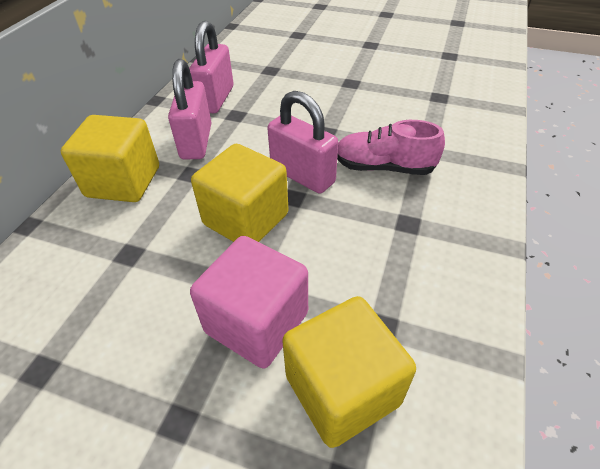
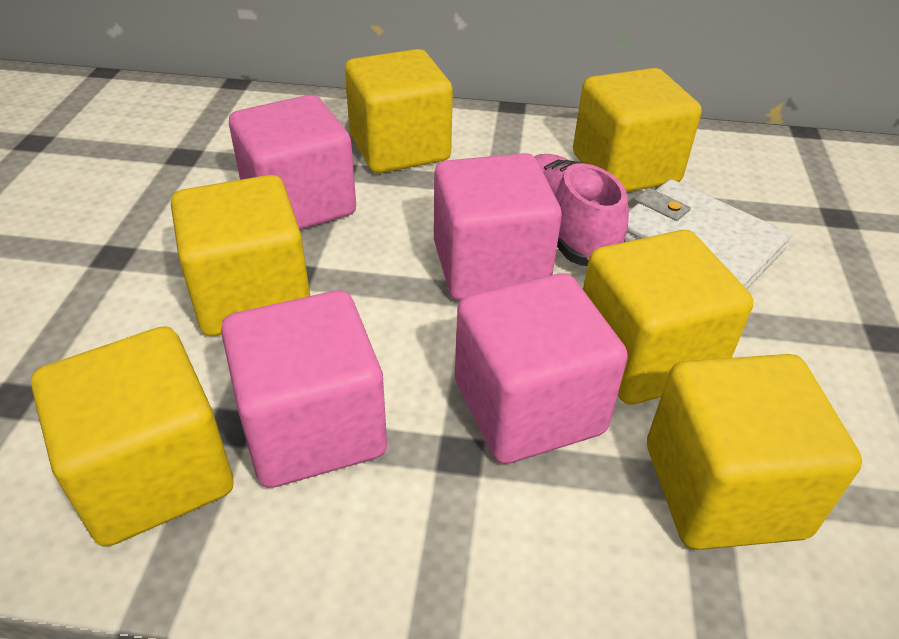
pink cube: 1 -> 4
pink padlock: 3 -> 0
white wallet: 0 -> 1
yellow cube: 3 -> 6

